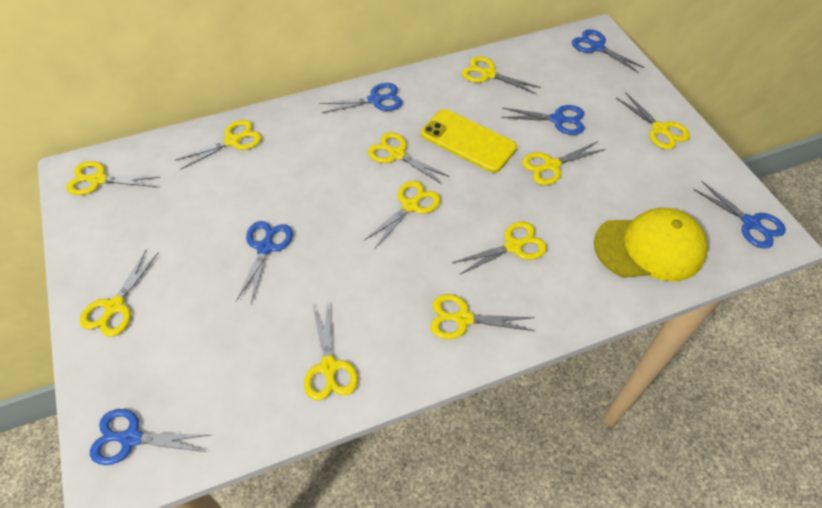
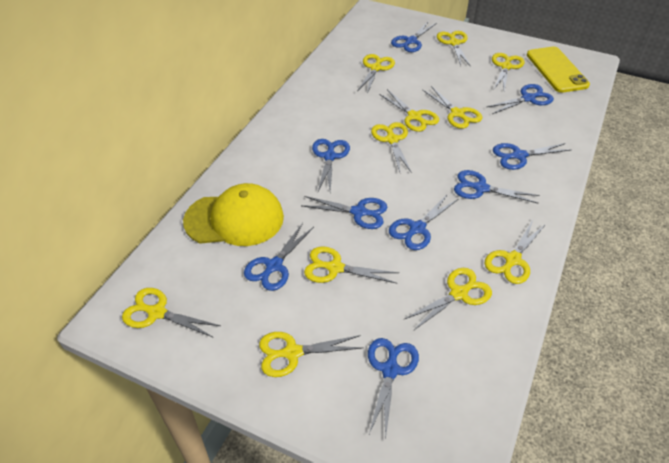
blue scissors: 6 -> 9

